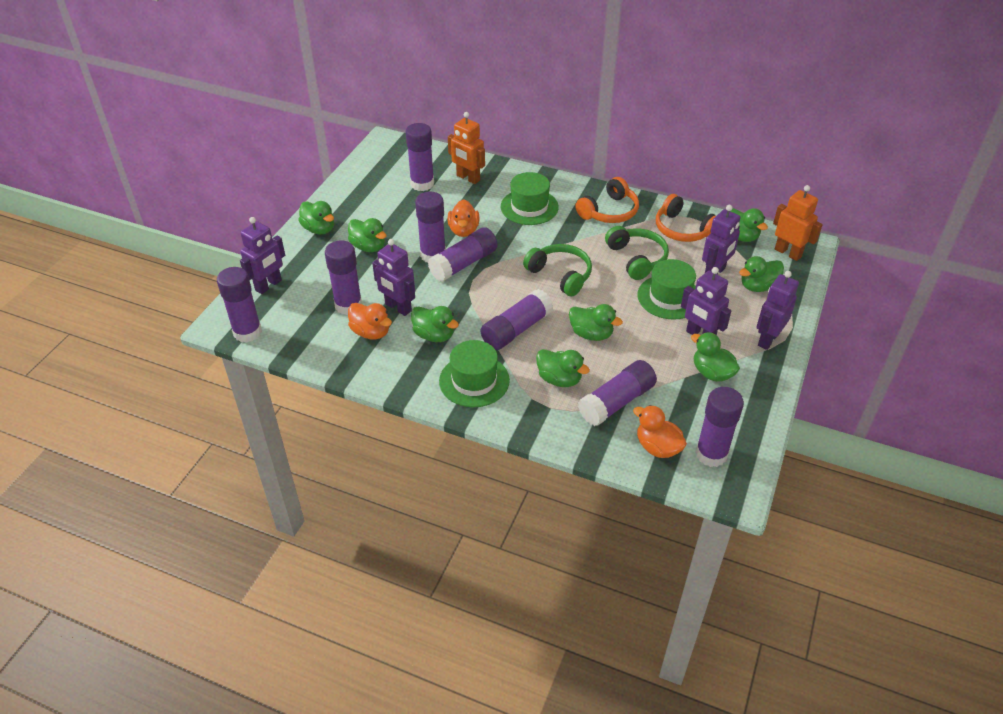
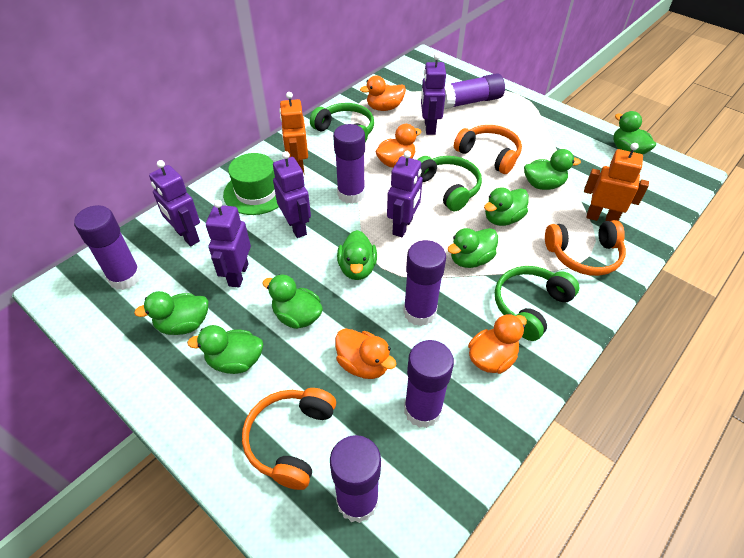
green hat: 3 -> 1
green headphones: 2 -> 3
orange duck: 3 -> 4
orange headphones: 2 -> 3
purple glue stick: 8 -> 6

